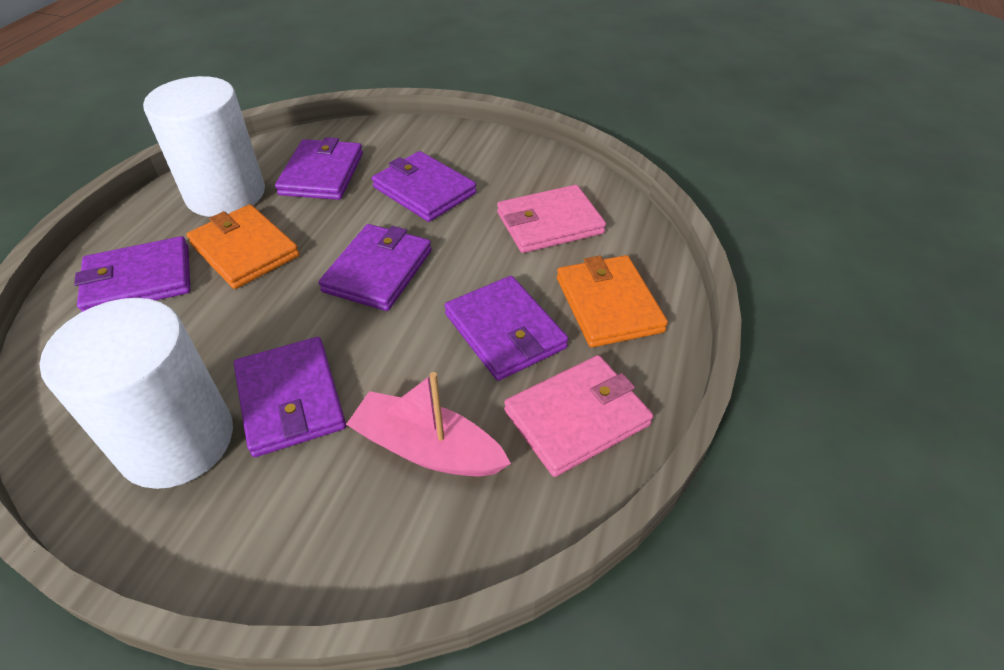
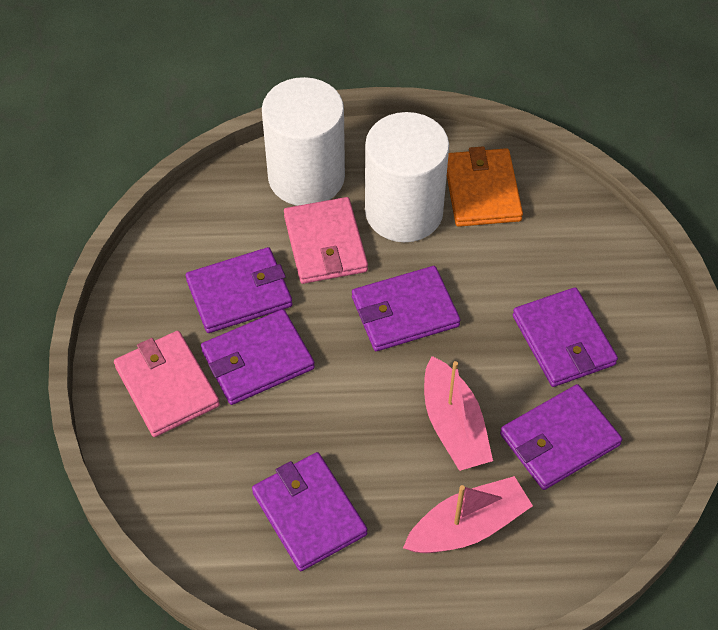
orange wallet: 2 -> 1
pink boat: 1 -> 2

